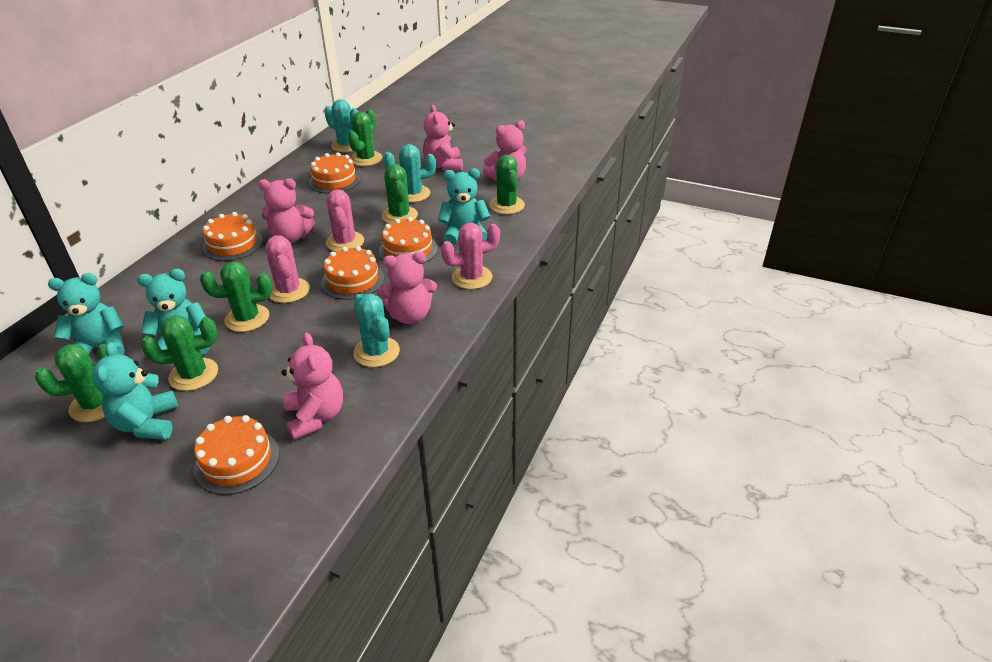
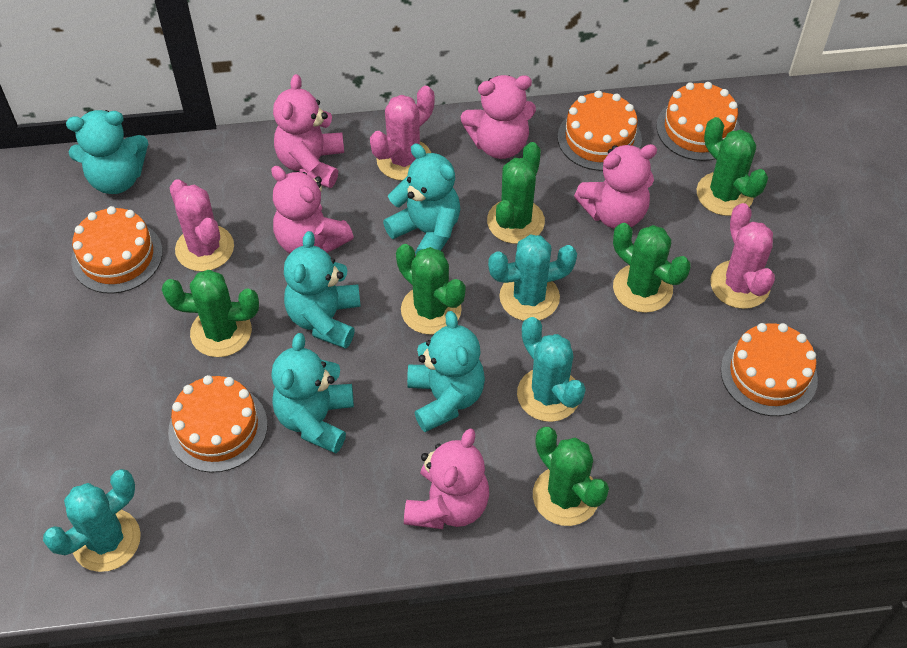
turquoise teddy bear: 4 -> 5

